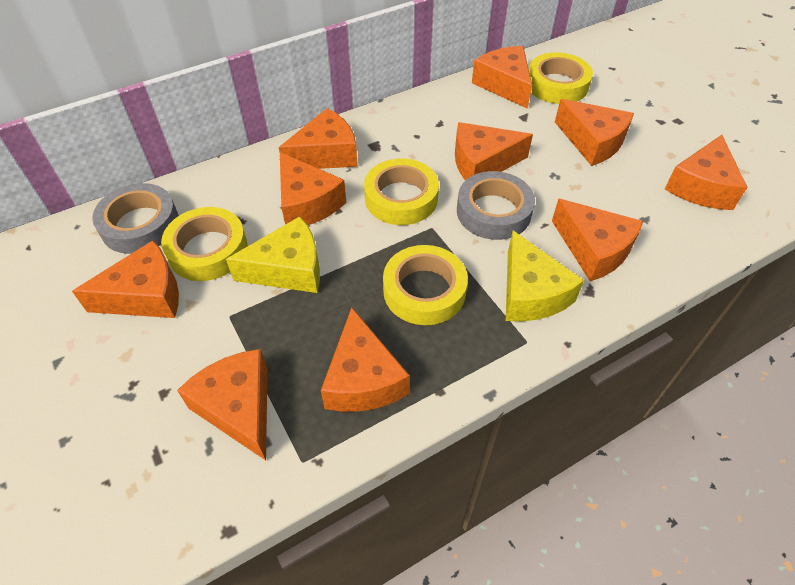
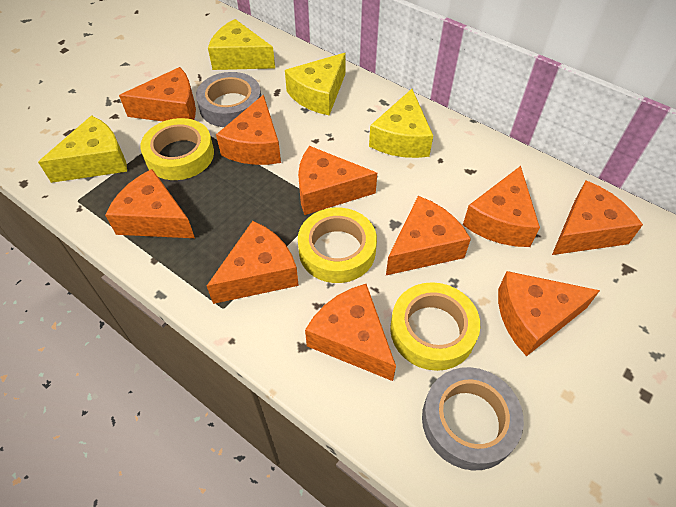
yellow cheese: 2 -> 4
yellow tape: 4 -> 3

